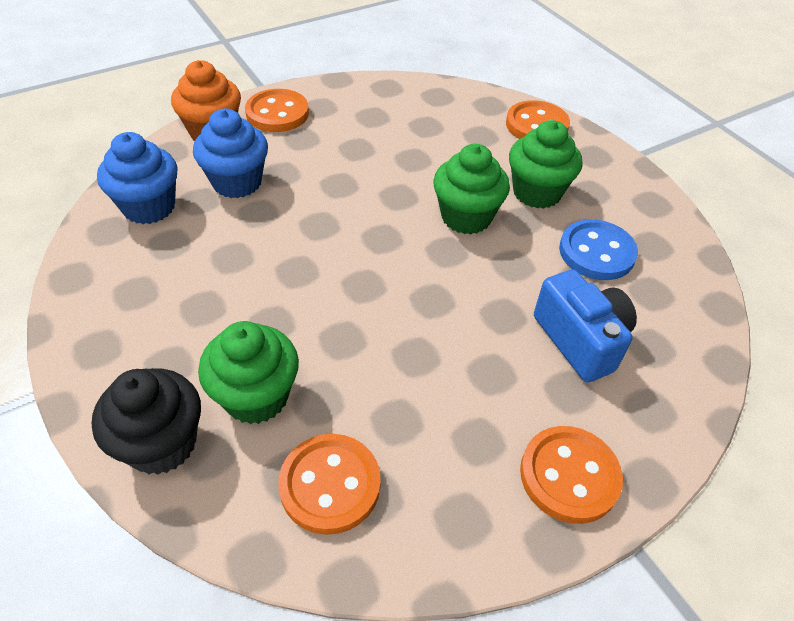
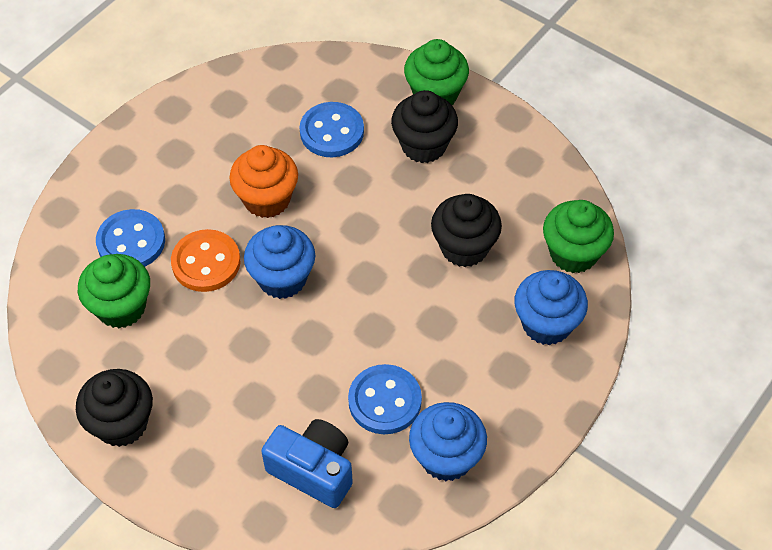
black cupcake: 1 -> 3
blue button: 1 -> 3
blue cupcake: 2 -> 3
orange button: 4 -> 1

